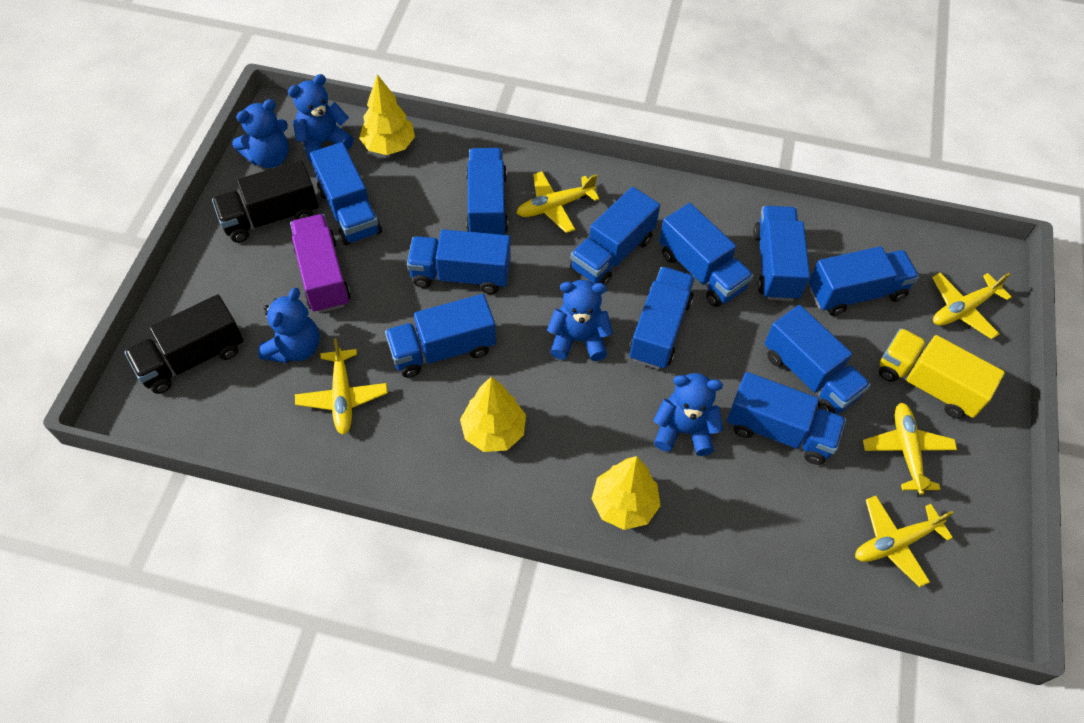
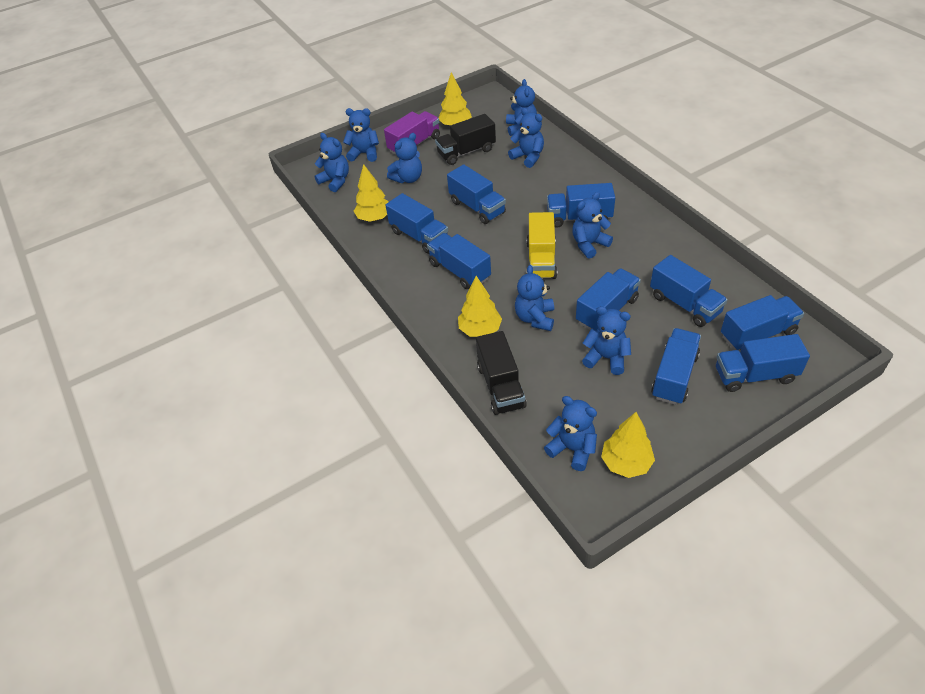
blue teddy bear: 5 -> 9
blue truck: 11 -> 9
yellow plane: 5 -> 0
yellow tree: 3 -> 4

